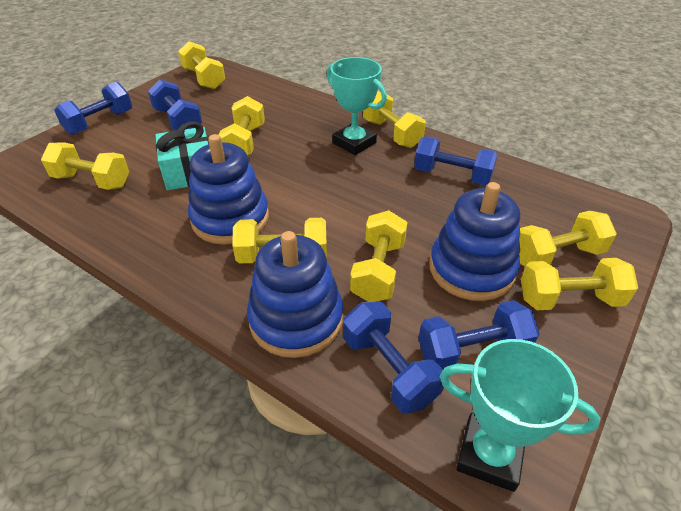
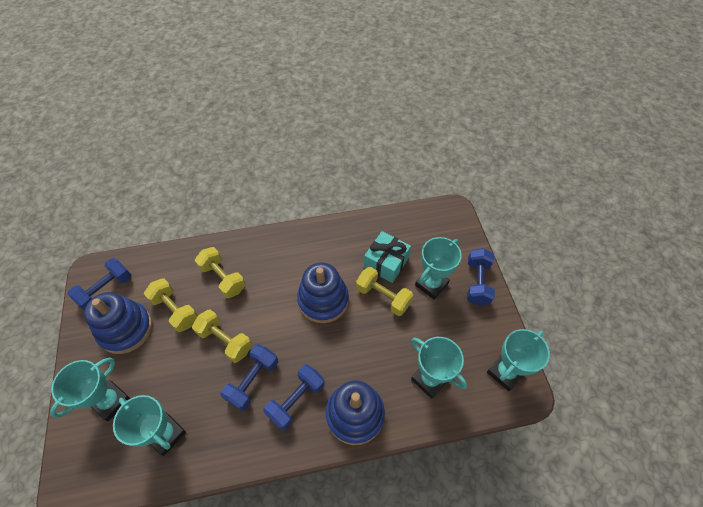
blue dumbbell: 5 -> 4
turquoise trophy: 2 -> 5
yellow dumbbell: 8 -> 4

